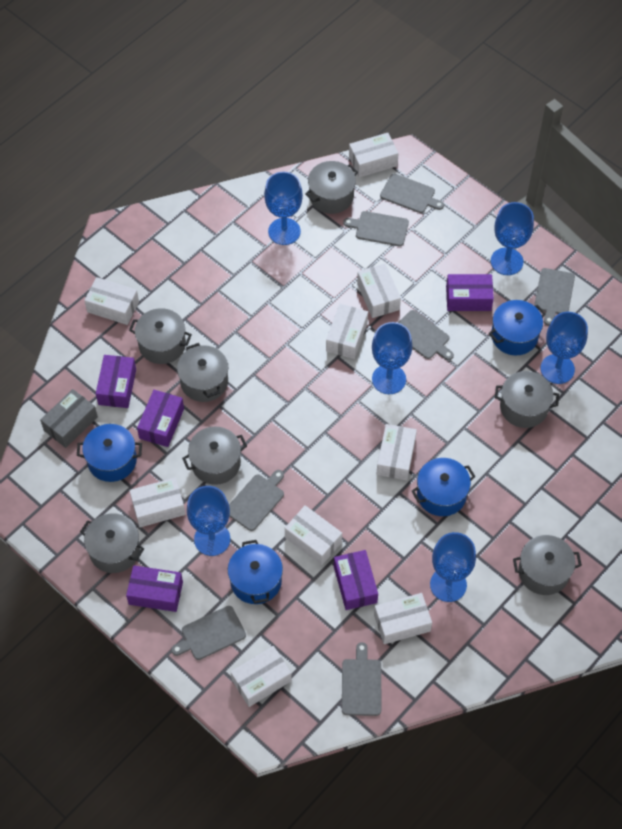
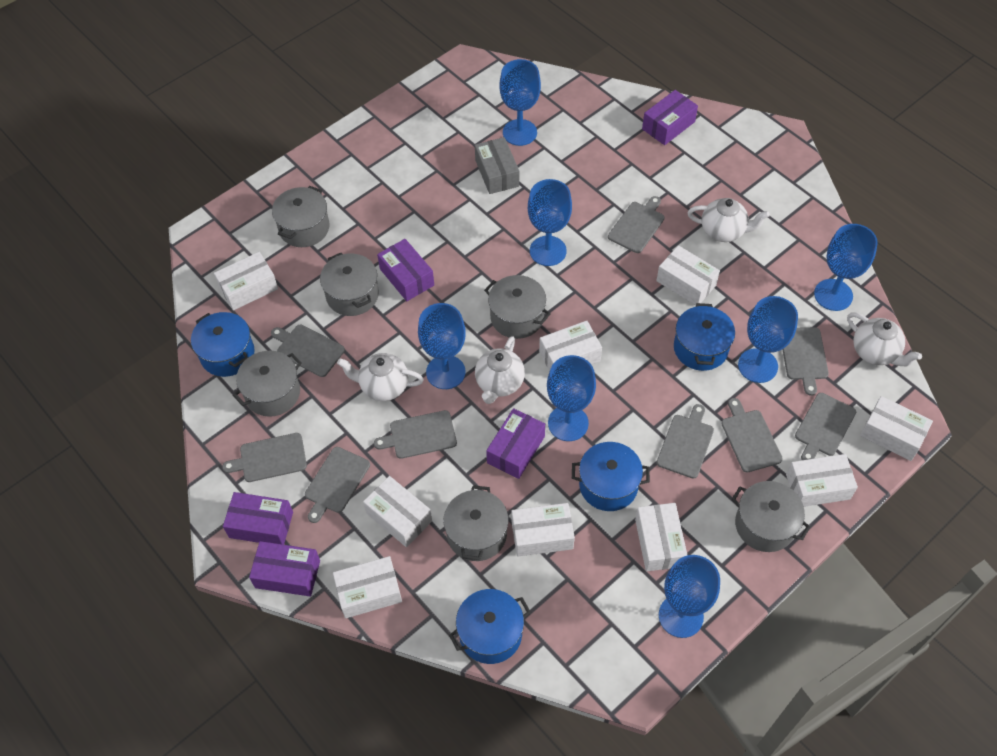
blue goblet: 6 -> 7
grey cutting board: 7 -> 9
grey pot: 7 -> 6
white teapot: 0 -> 4

